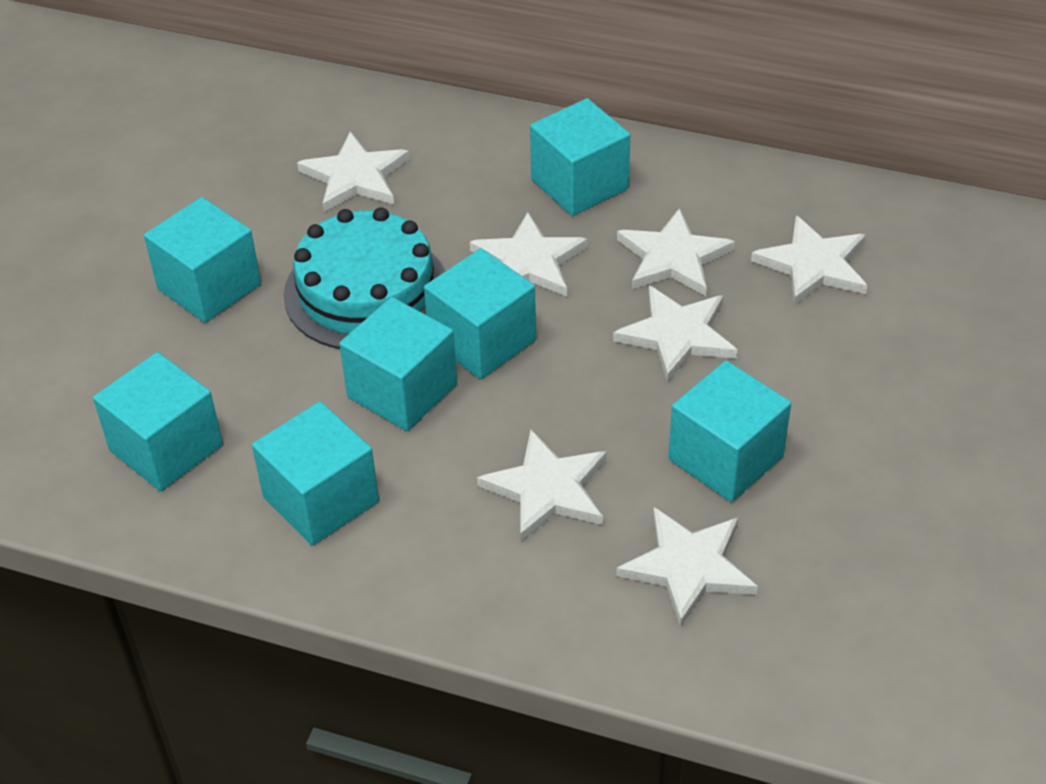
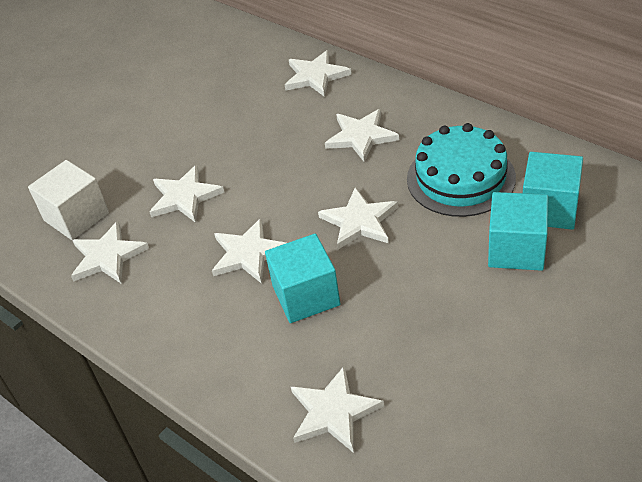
turquoise cube: 7 -> 3
white cube: 0 -> 1

